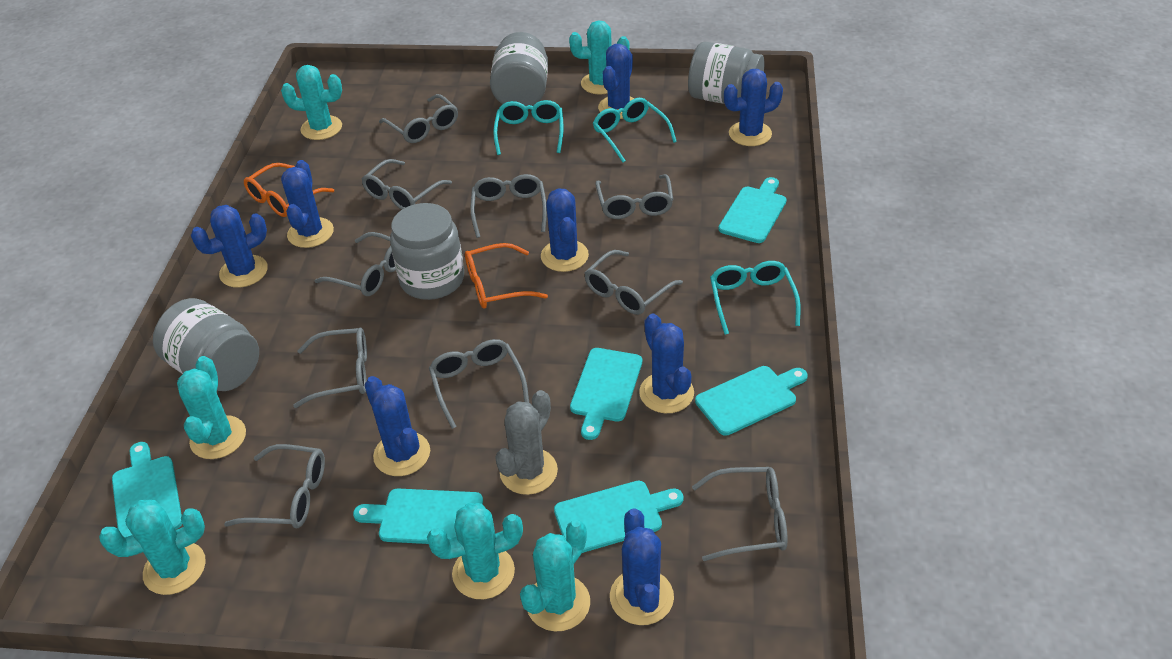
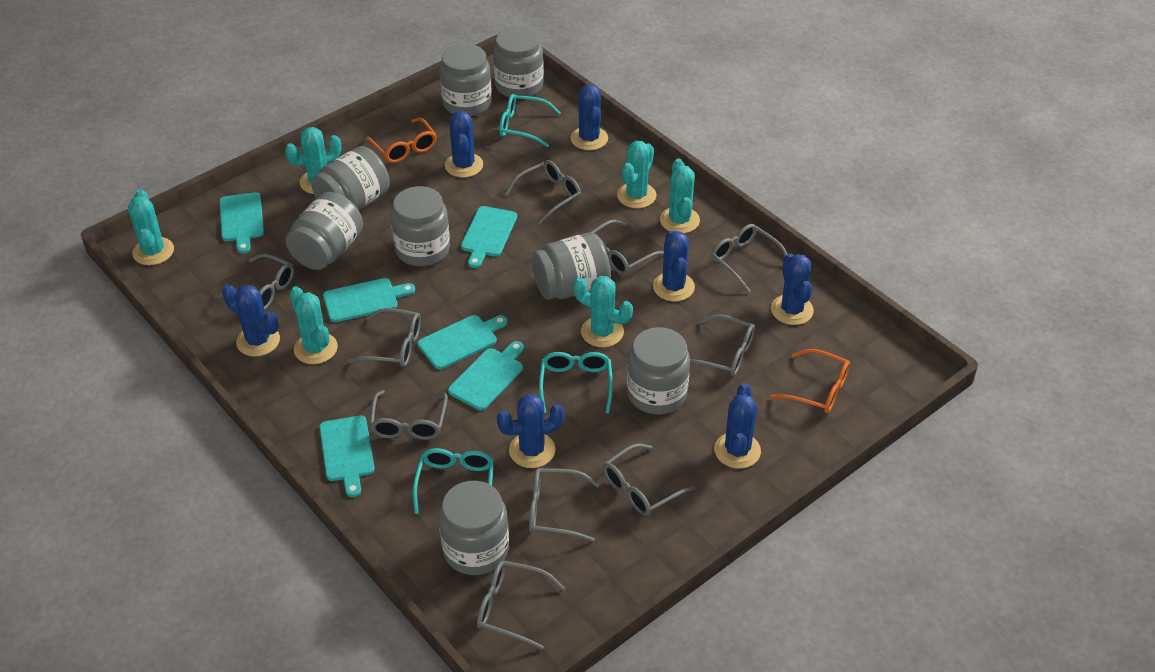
blue cactus: 8 -> 7
grey cactus: 1 -> 0
grey jar: 4 -> 8

